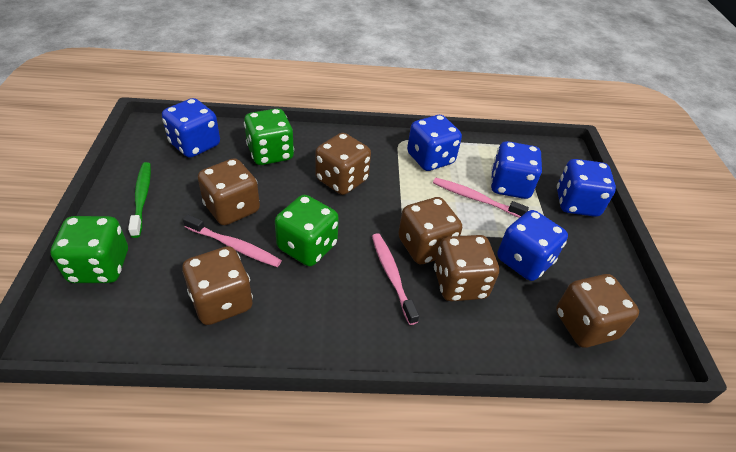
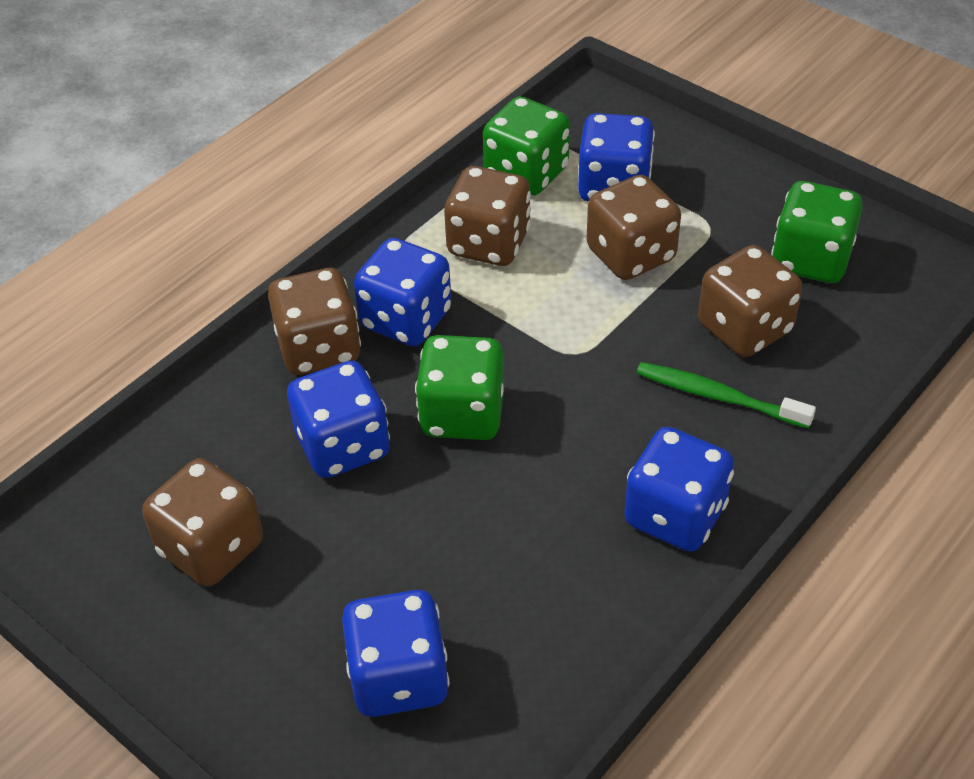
brown dice: 6 -> 5
pink toothbrush: 3 -> 0

